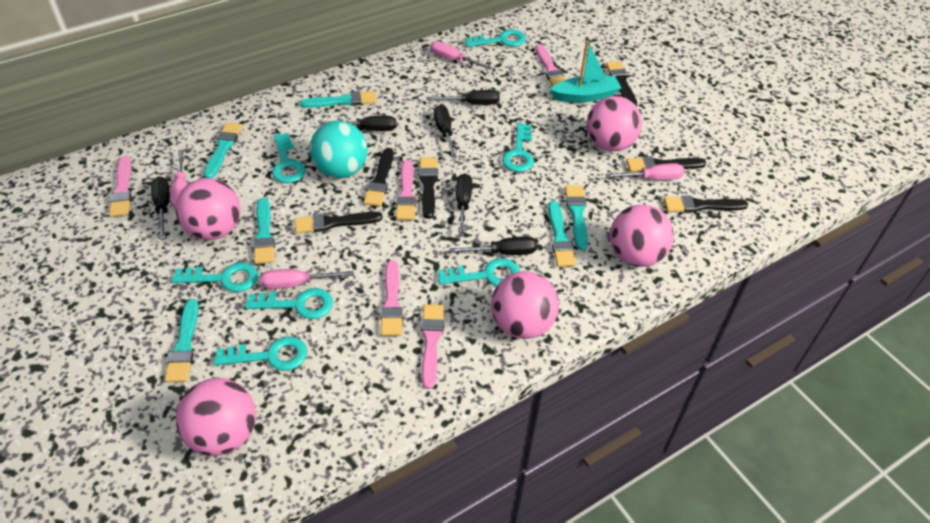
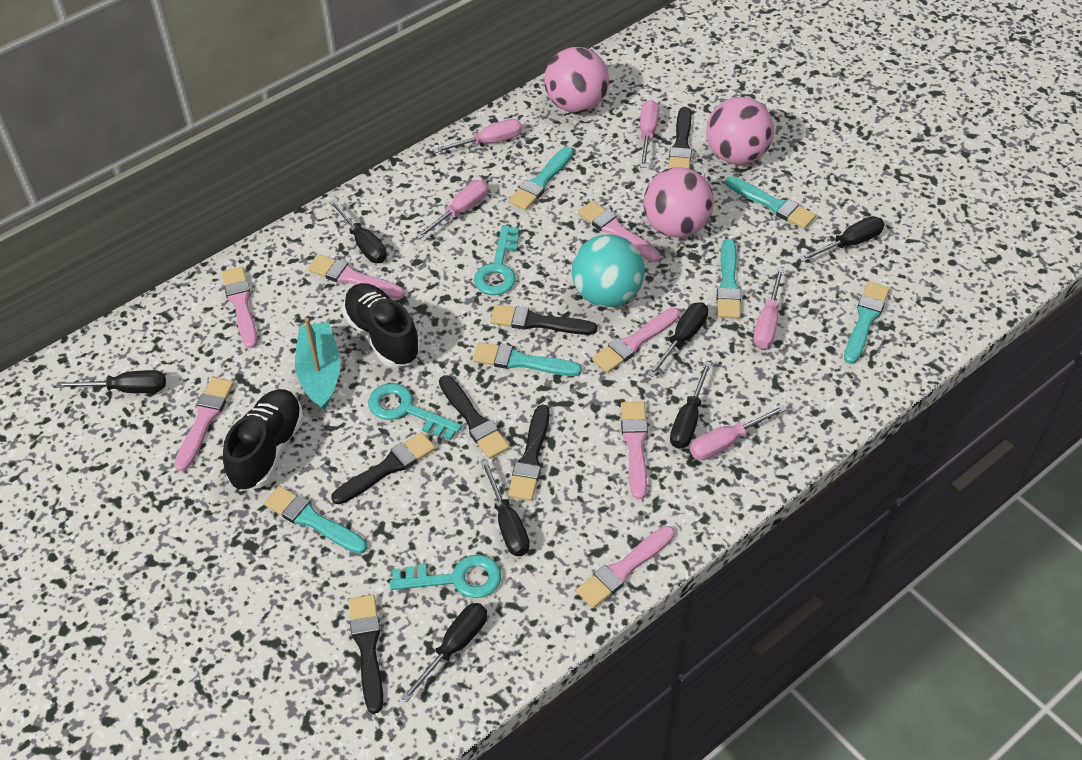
black screwdriver: 6 -> 7
black shoe: 0 -> 2
pink ball: 5 -> 3
pink brush: 5 -> 7
pink screwdriver: 4 -> 5
turquoise key: 7 -> 3

